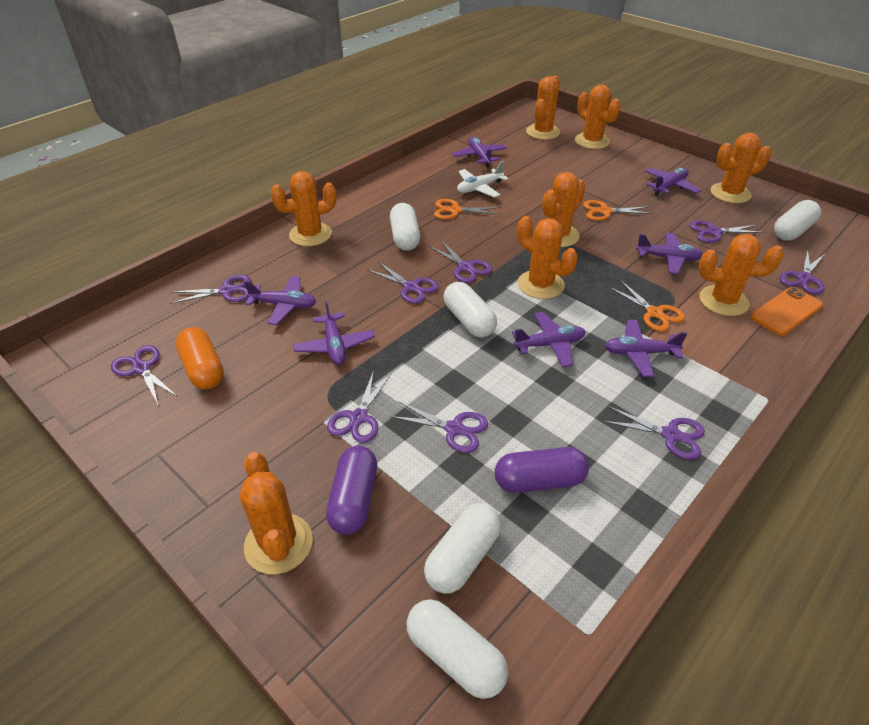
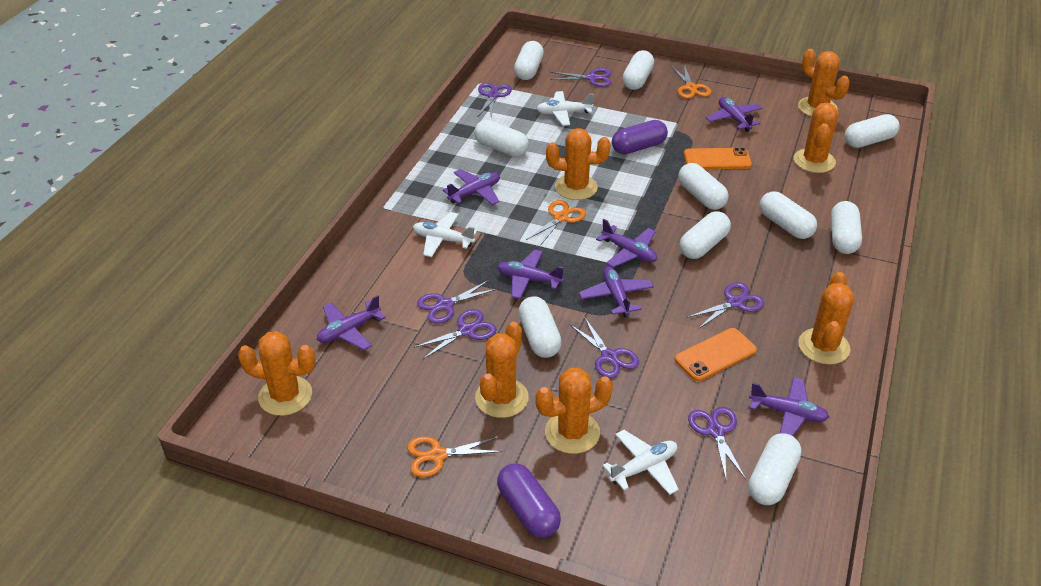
orange cactus: 8 -> 7
orange capsule: 1 -> 0
orange phone: 1 -> 2
purple scissors: 9 -> 7
white capsule: 5 -> 10
white plane: 1 -> 3

